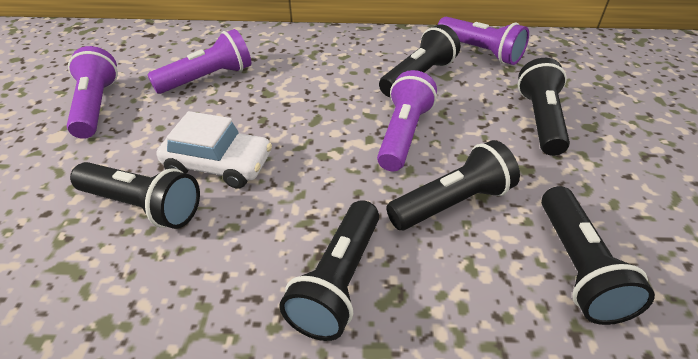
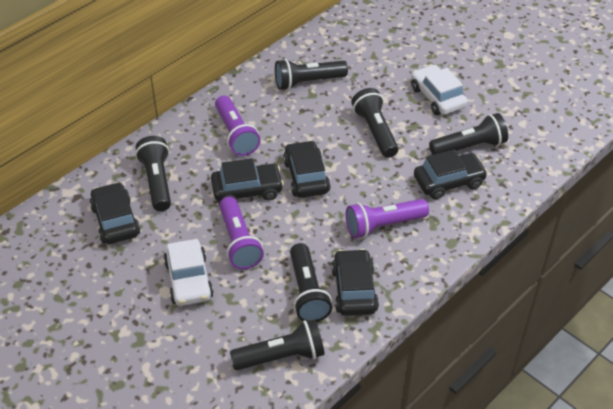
black car: 0 -> 5
purple flashlight: 4 -> 3
white car: 1 -> 2

